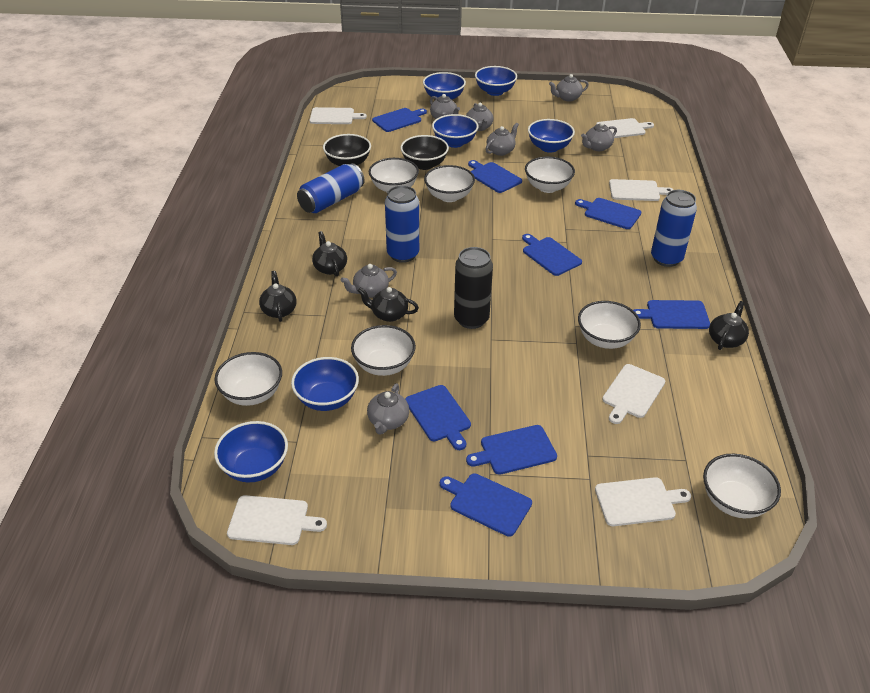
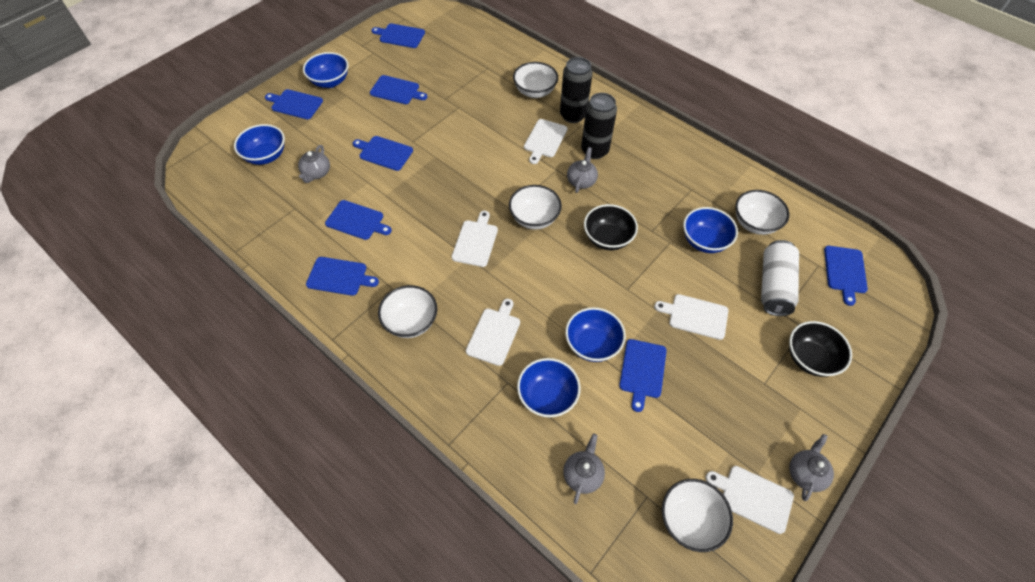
black can: 1 -> 2
black teapot: 4 -> 0
blue bowl: 6 -> 5
blue can: 3 -> 0
grey teapot: 7 -> 4
white bowl: 7 -> 5
white can: 0 -> 1
white cutting board: 6 -> 5

